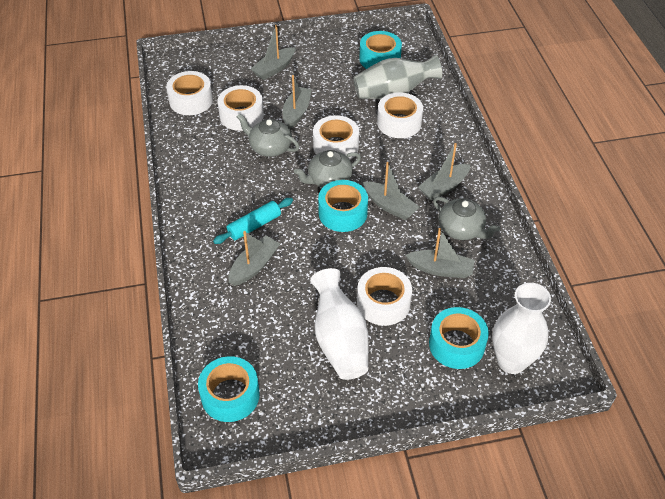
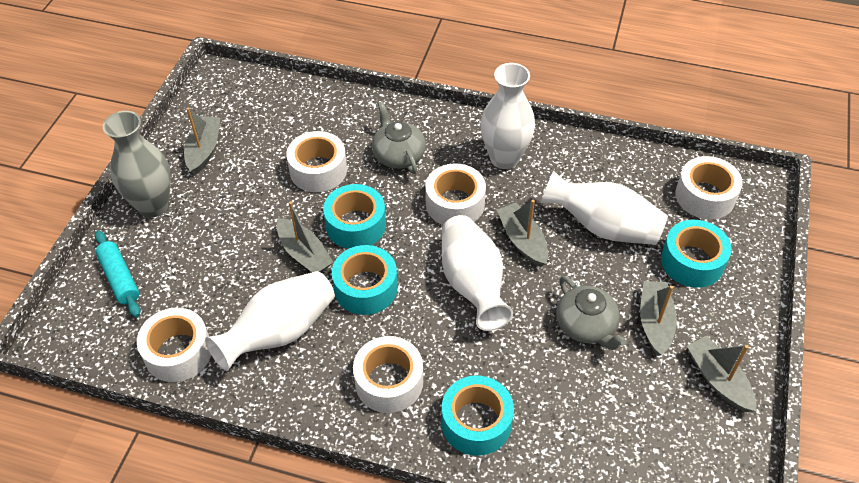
grey boat: 6 -> 5
grey teapot: 3 -> 2
white vase: 2 -> 4

